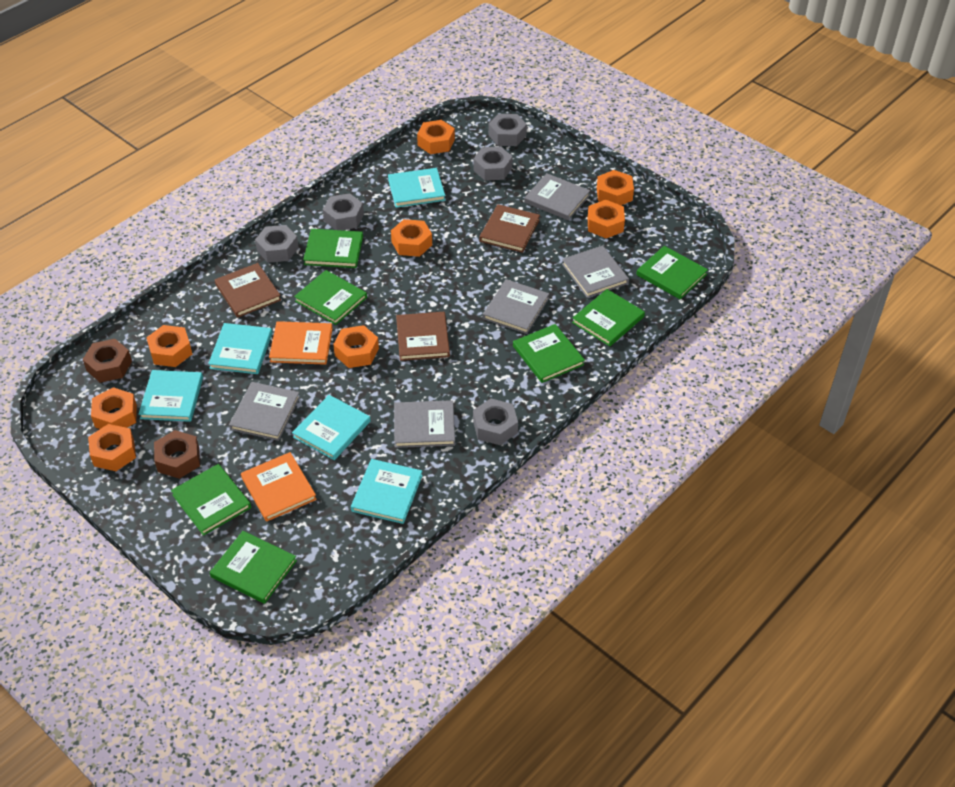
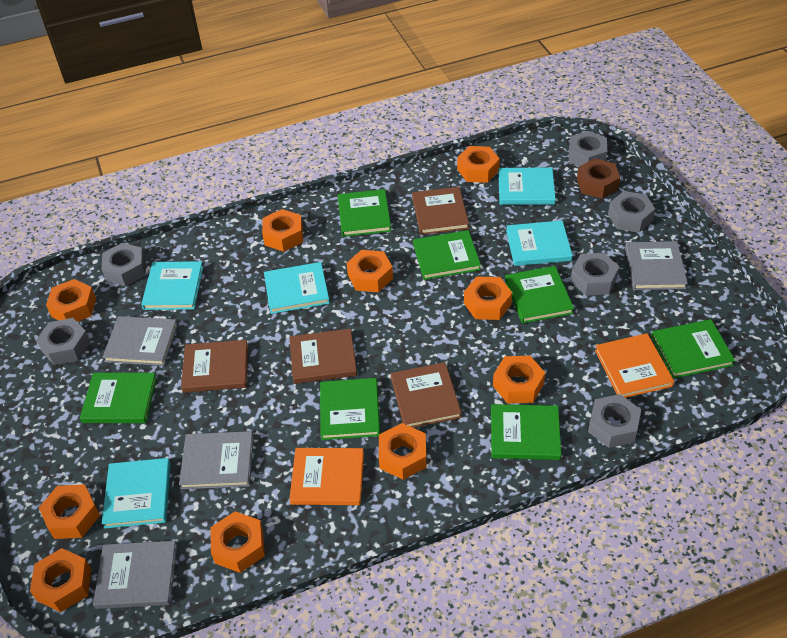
brown book: 3 -> 4
brown nut: 2 -> 1
grey book: 5 -> 4
grey nut: 5 -> 6
orange nut: 8 -> 10

